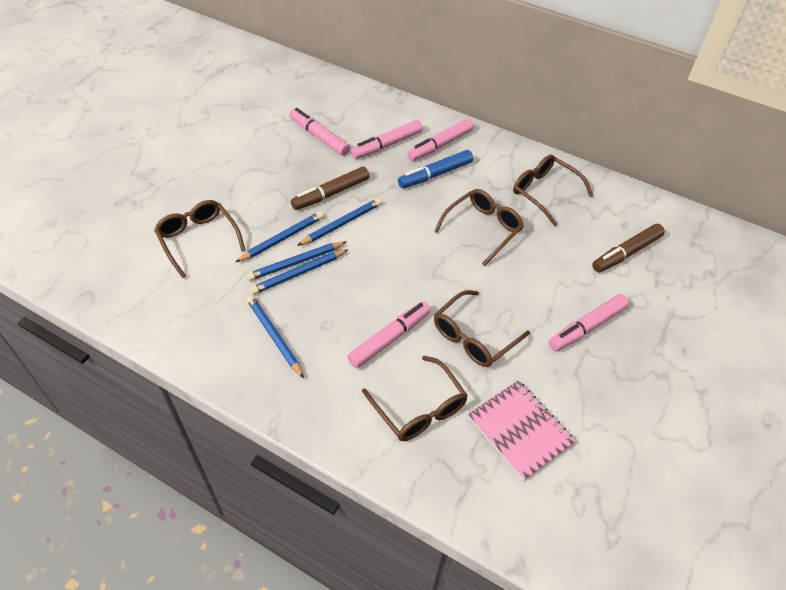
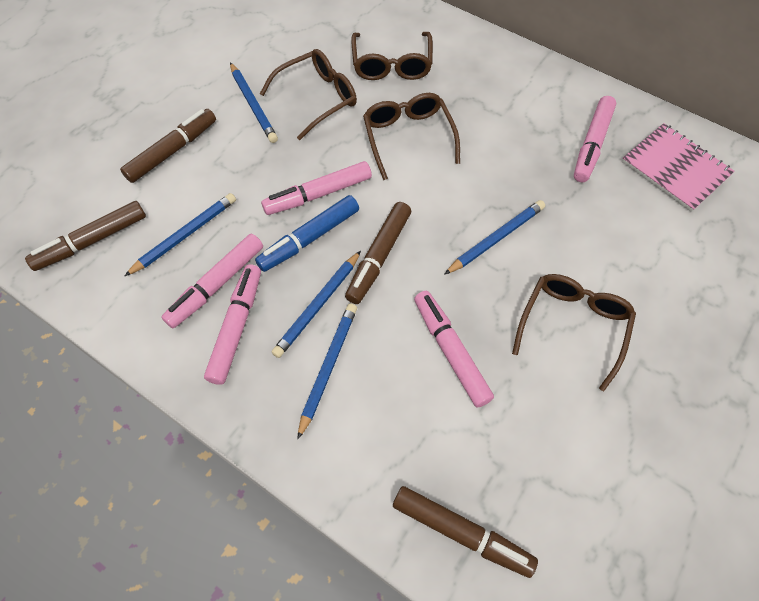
brown glasses: 5 -> 4
brown marker: 2 -> 4

